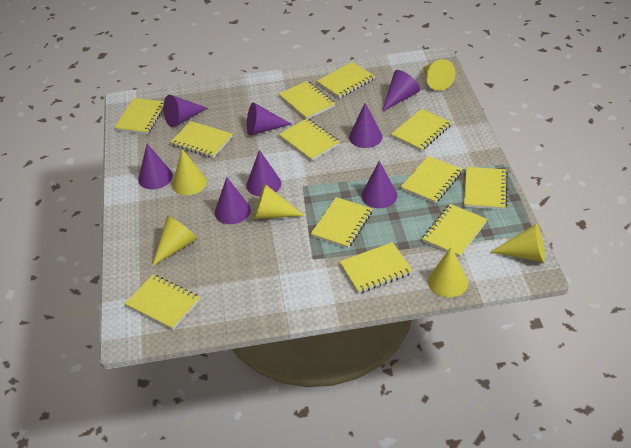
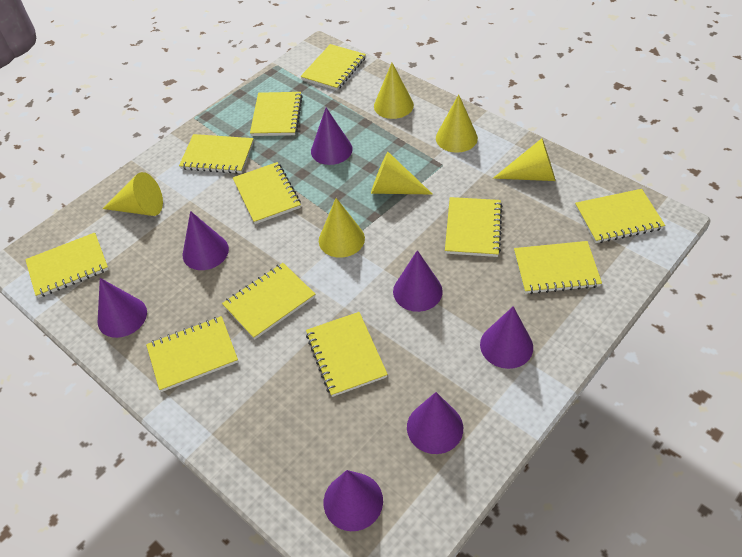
purple cone: 8 -> 7
yellow notebook: 12 -> 11

